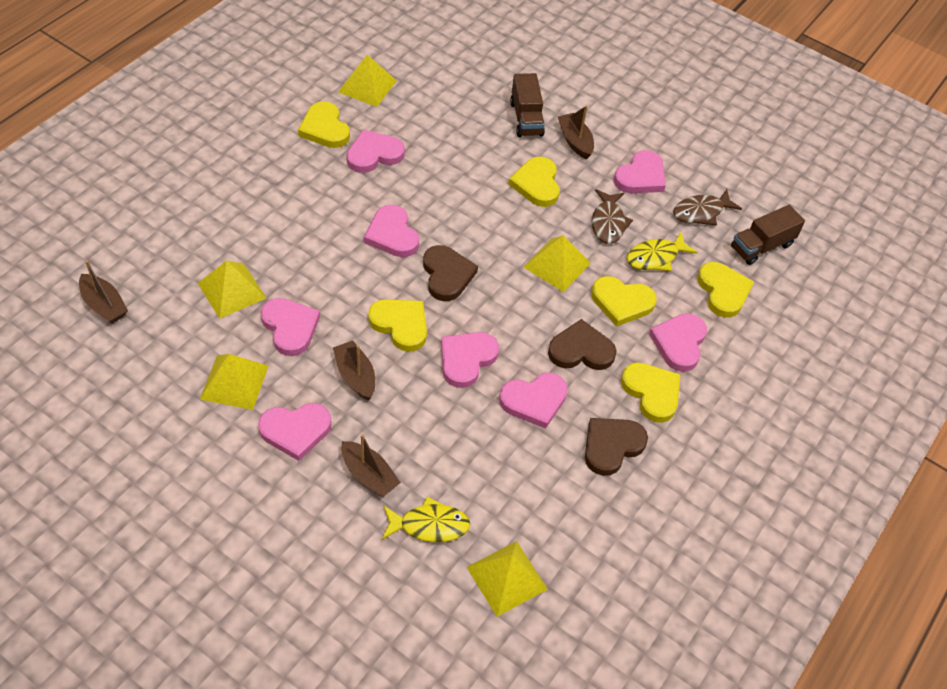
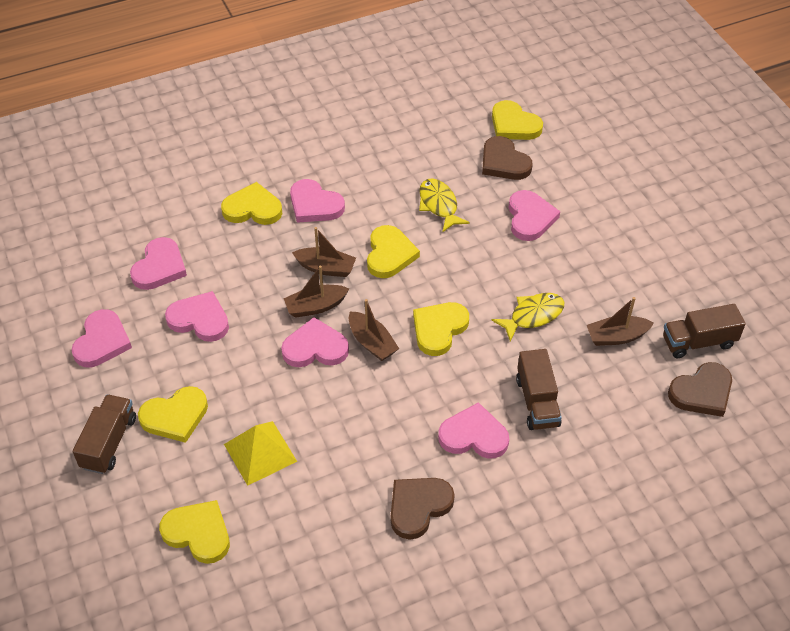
brown fish: 2 -> 0
brown truck: 2 -> 3
pink heart: 8 -> 7
yellow pyramid: 5 -> 1

